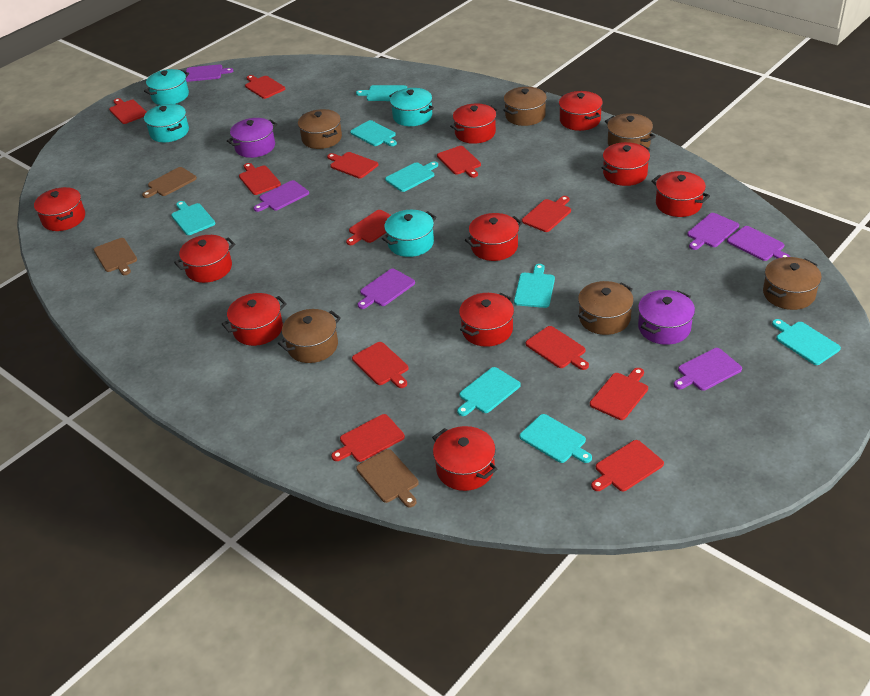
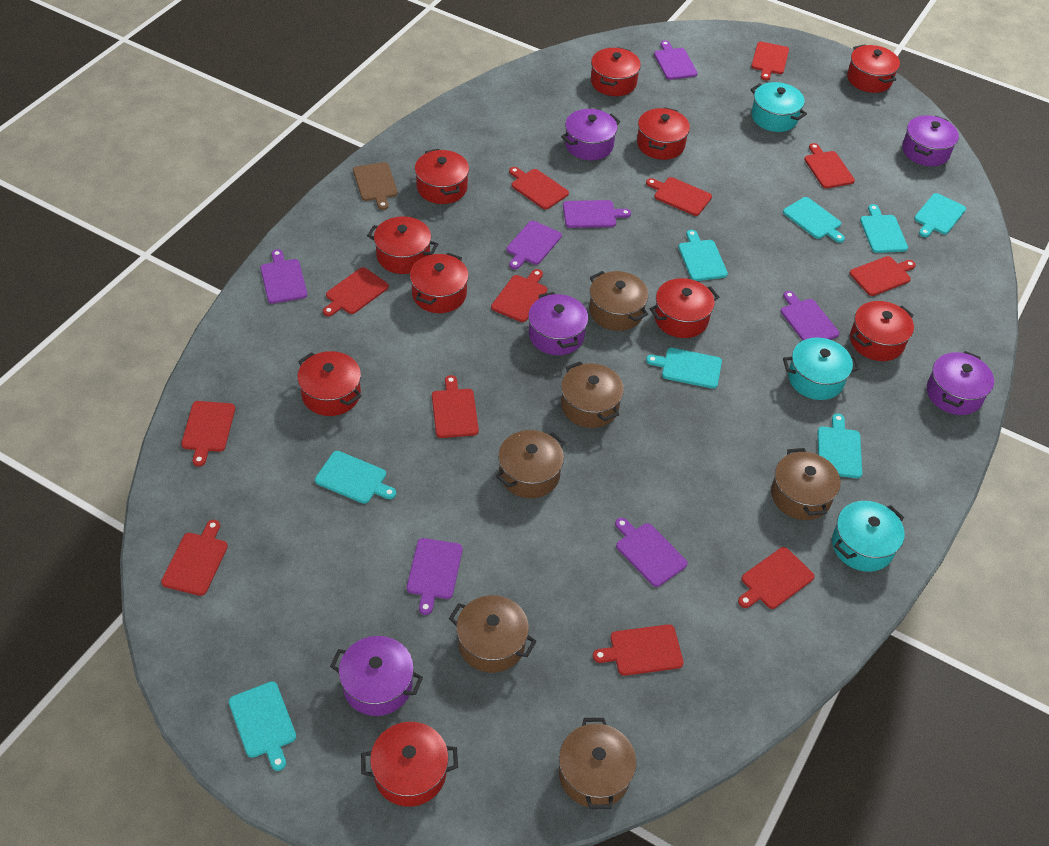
brown cutting board: 3 -> 1
purple cutting board: 6 -> 7
purple pot: 2 -> 5
turquoise pot: 4 -> 3

